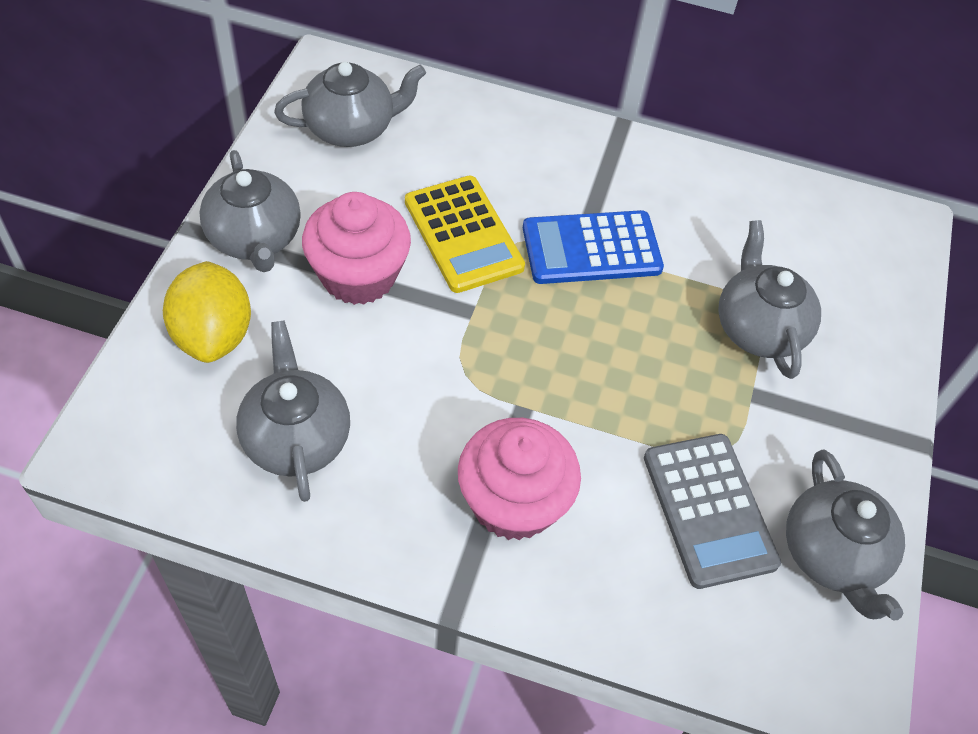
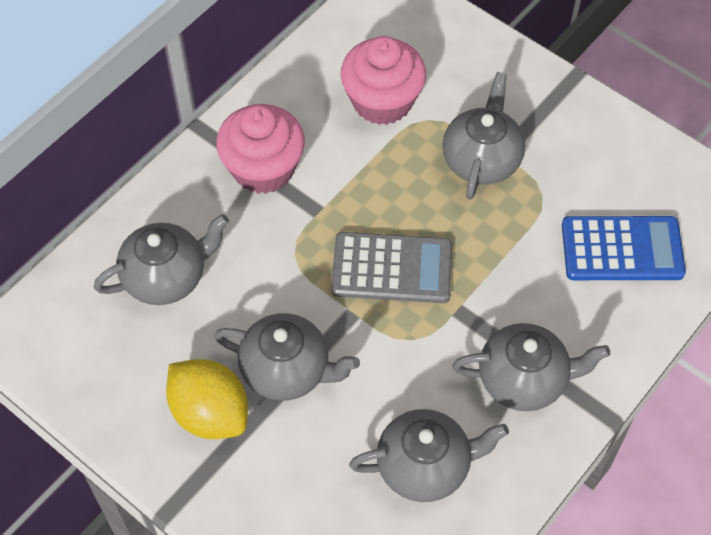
yellow calculator: 1 -> 0

